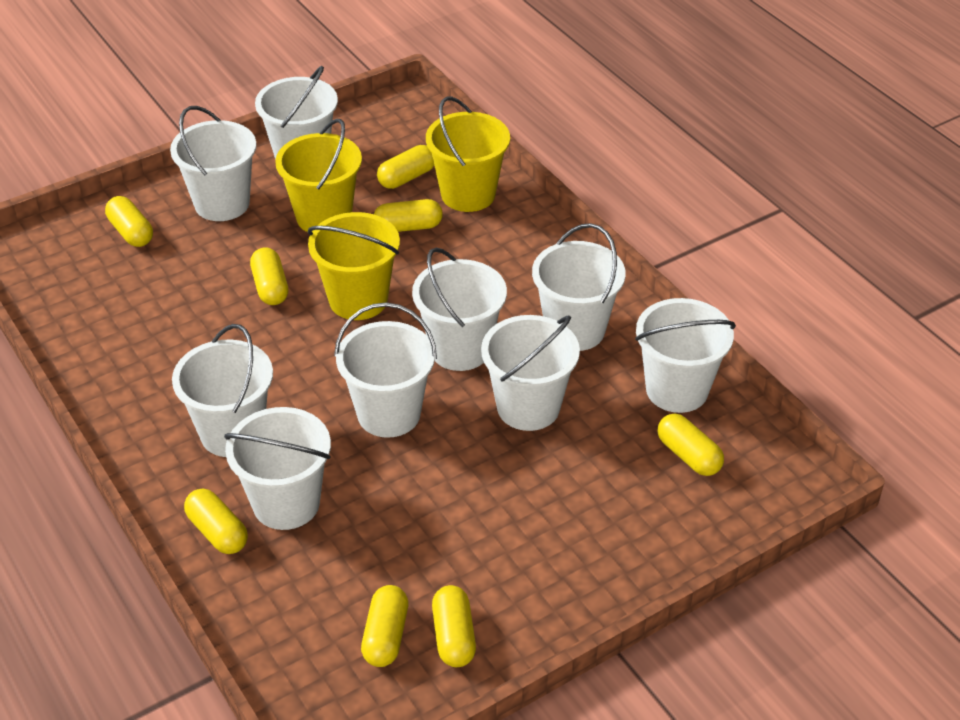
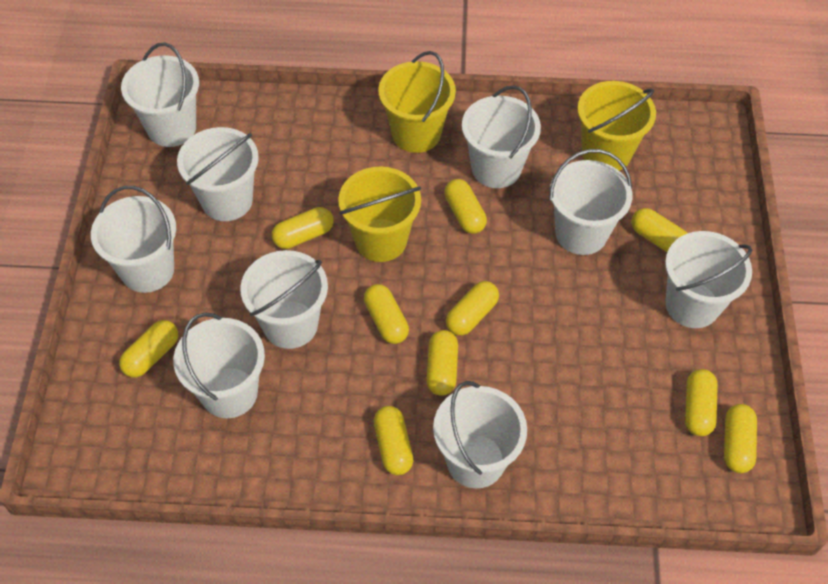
yellow capsule: 8 -> 10

